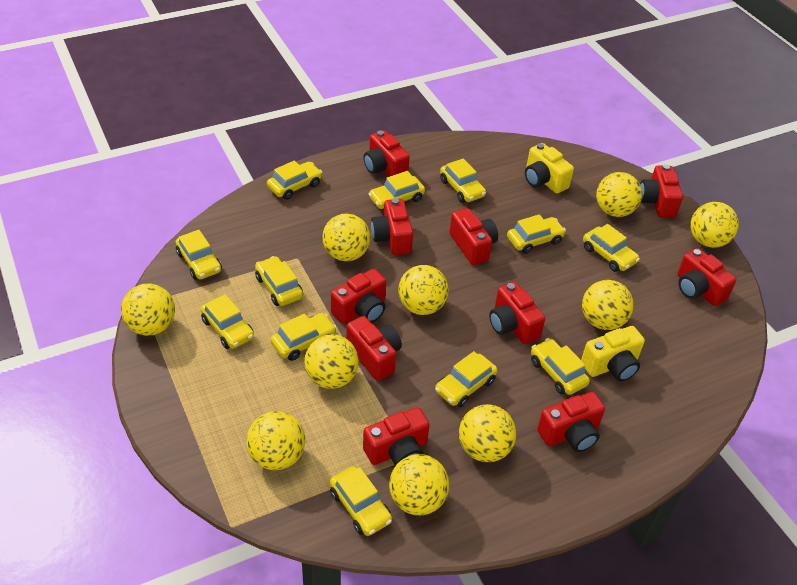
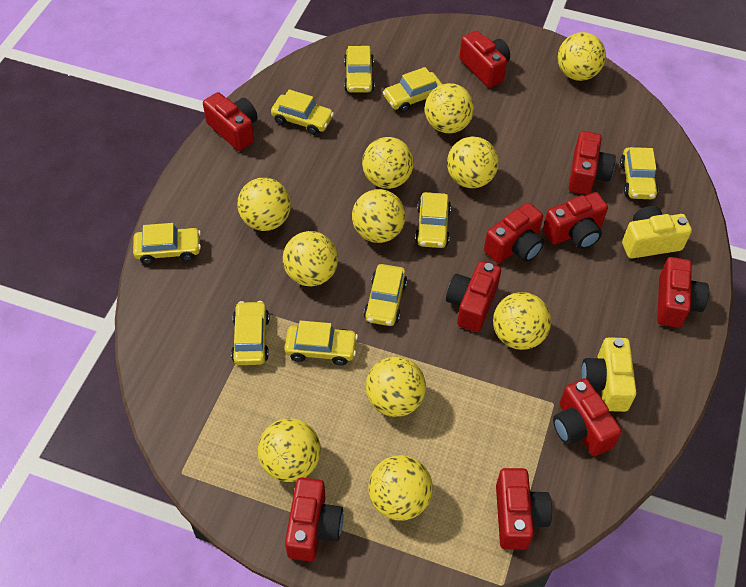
yellow ball: 10 -> 11
yellow car: 12 -> 9

